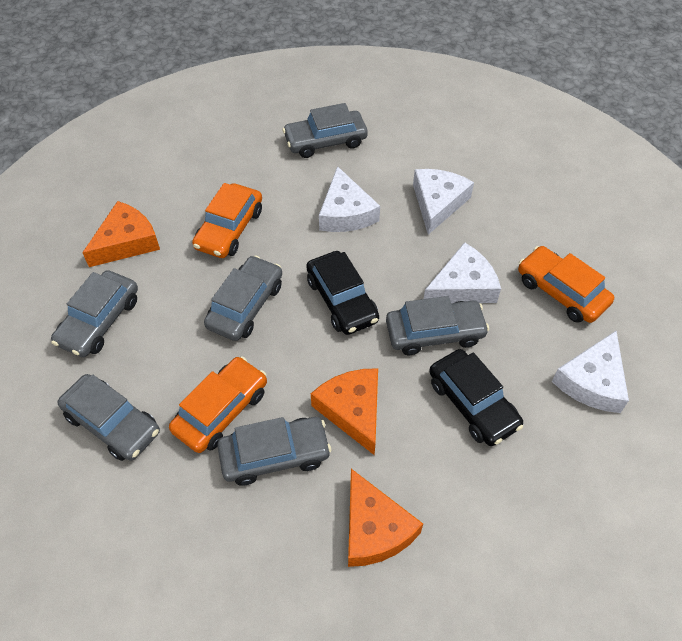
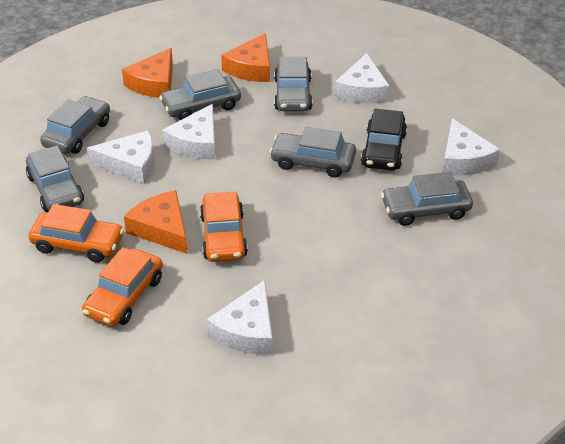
black car: 2 -> 1
white cheese: 4 -> 5

